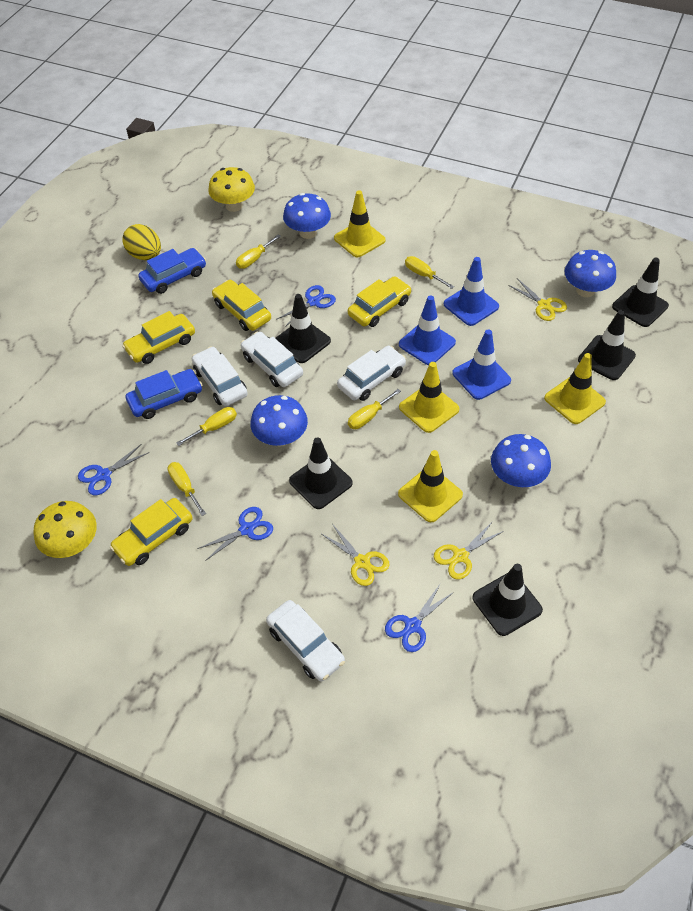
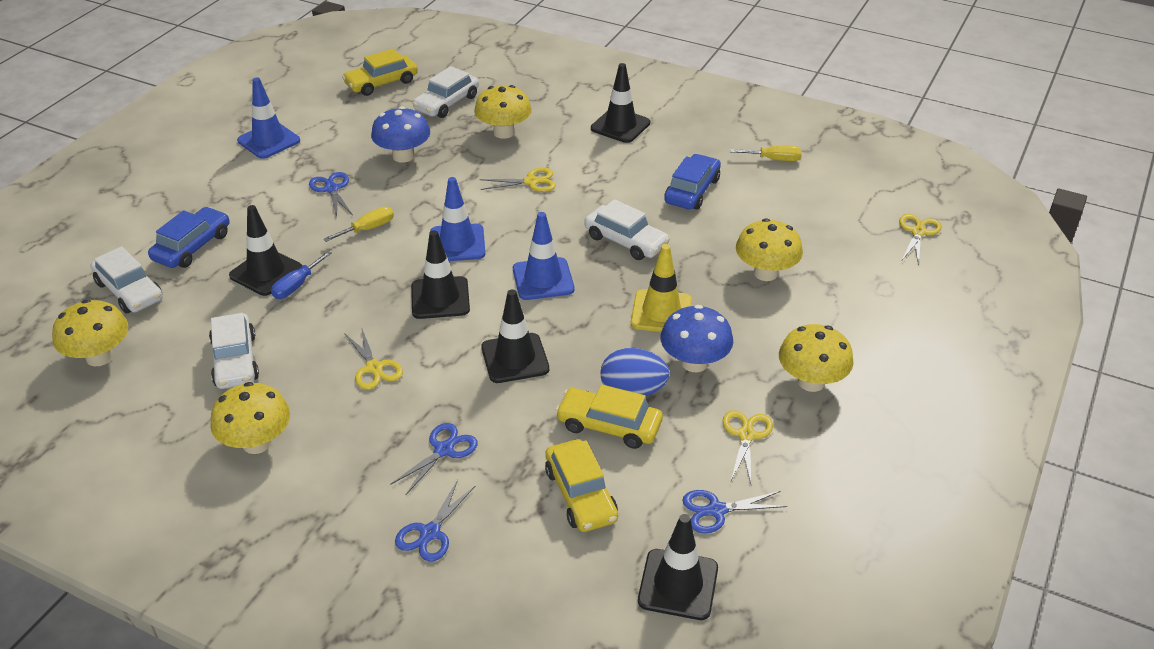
blue egg: 0 -> 1
blue mushroom: 4 -> 2
blue screwdriver: 0 -> 1
yellow car: 4 -> 3
yellow egg: 1 -> 0
yellow mushroom: 2 -> 5
yellow scissors: 3 -> 4
yellow screwdriver: 5 -> 2
yellow traffic cone: 4 -> 1

